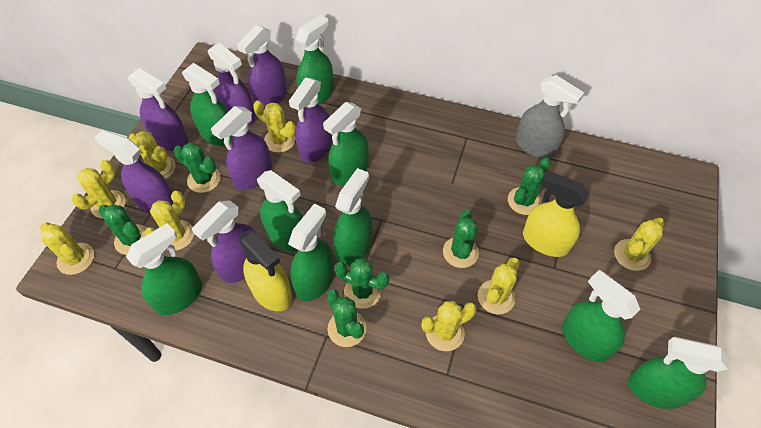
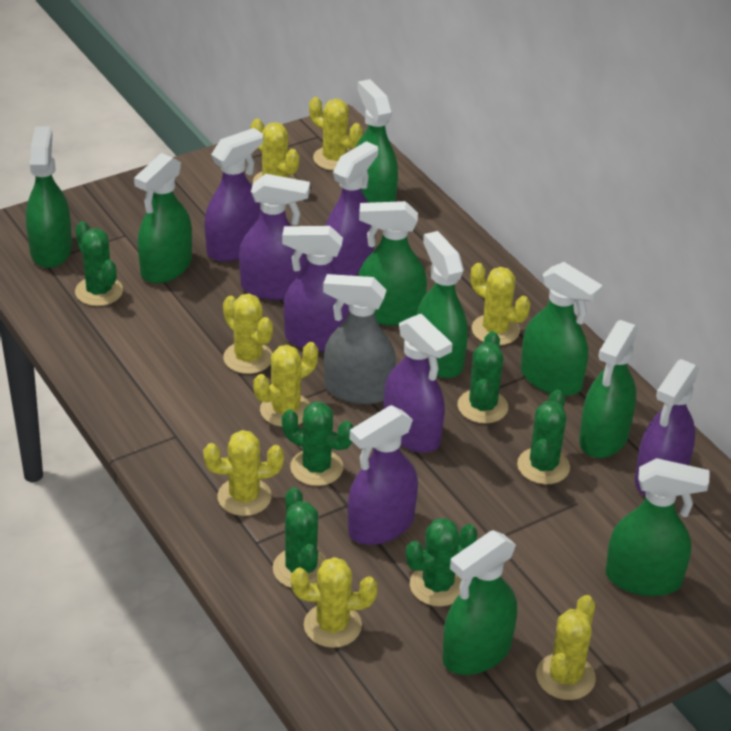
yellow spray bottle: 2 -> 0

